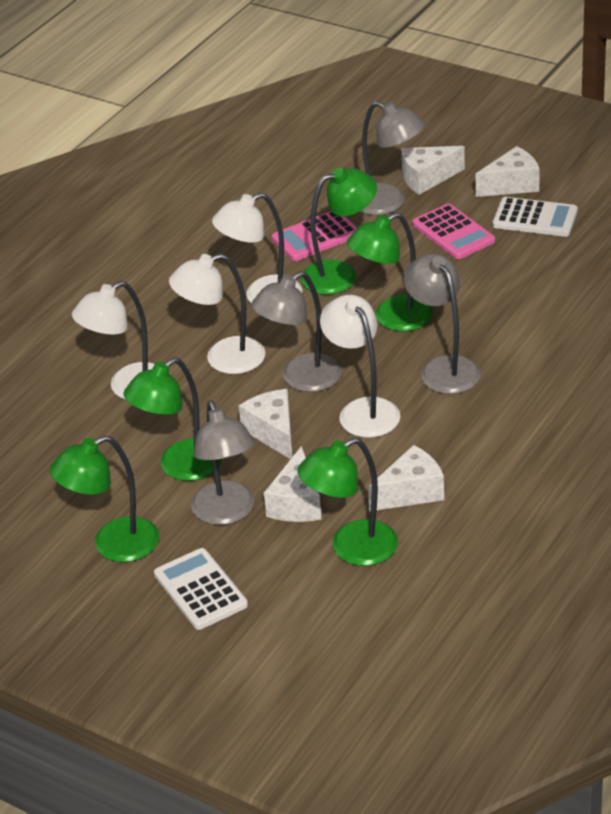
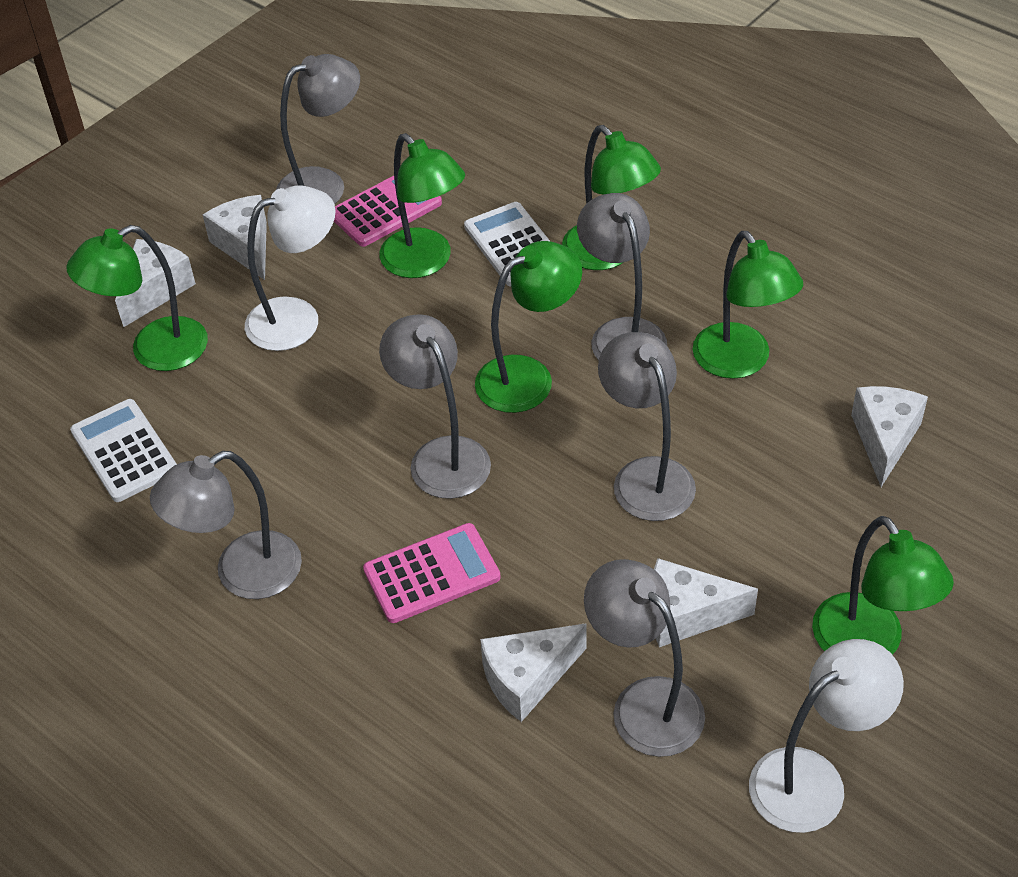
green lamp: 5 -> 6
grey lamp: 4 -> 6
white lamp: 4 -> 2

